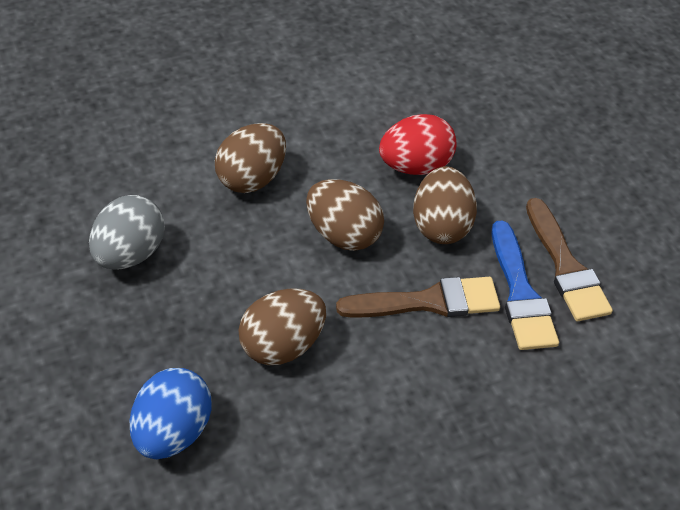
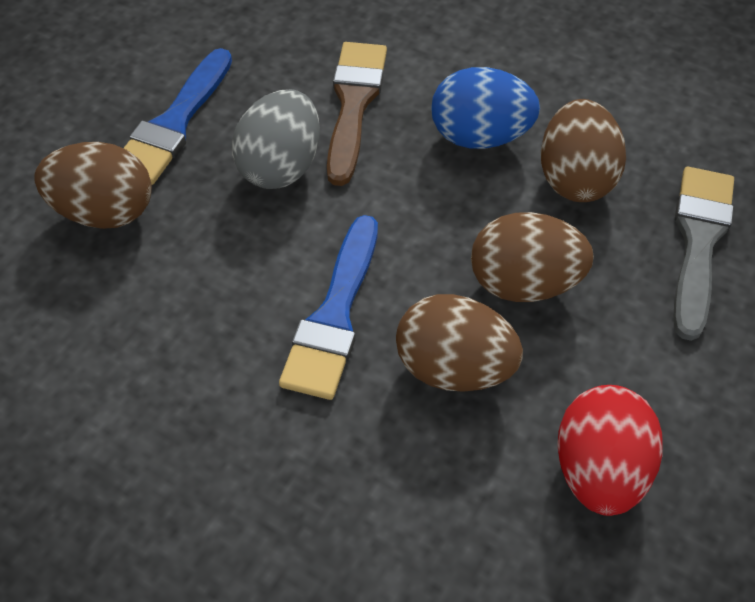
blue brush: 1 -> 2
brown brush: 2 -> 1
grey brush: 0 -> 1

